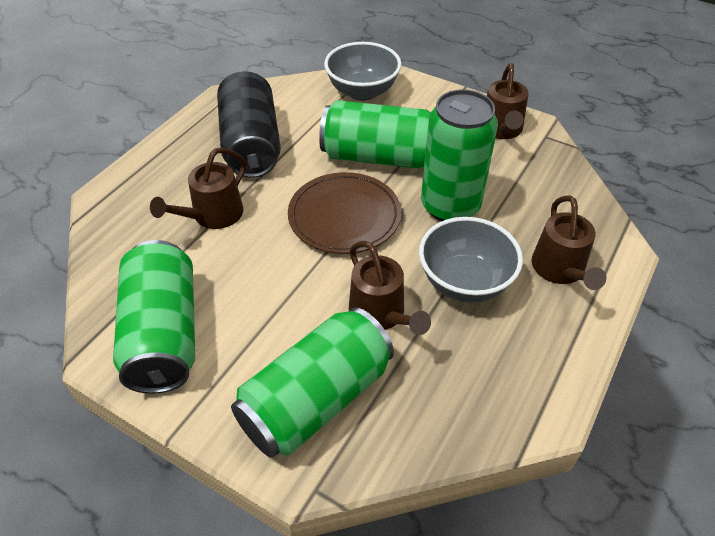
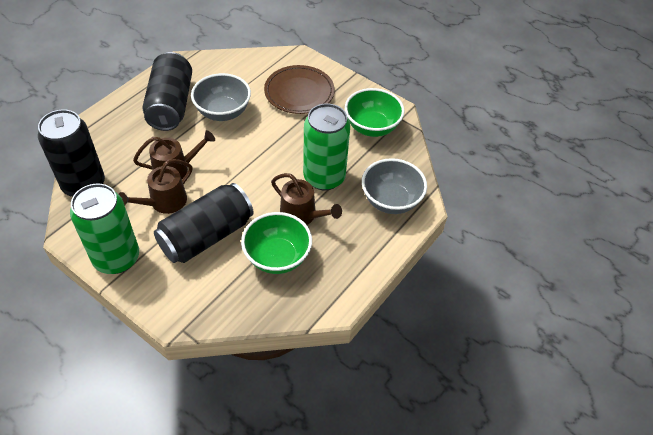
black can: 1 -> 3
brown watering can: 4 -> 3
green bowl: 0 -> 2
green can: 4 -> 2

